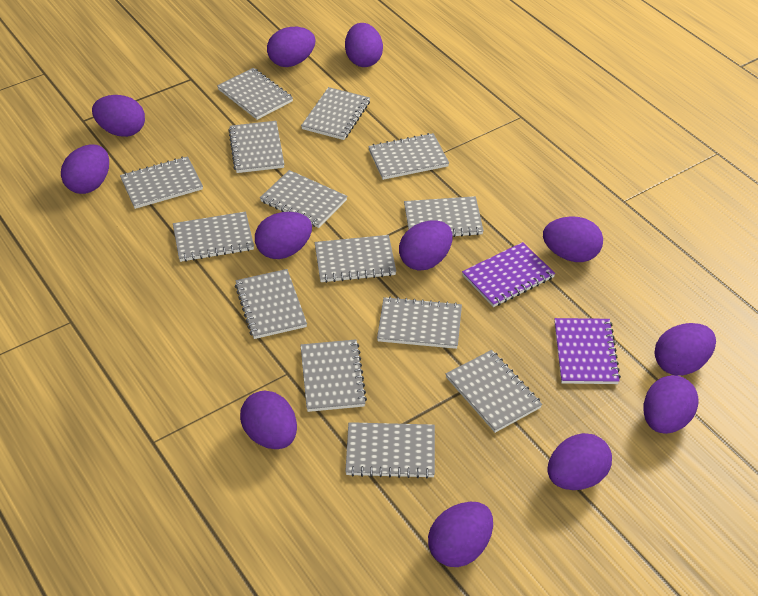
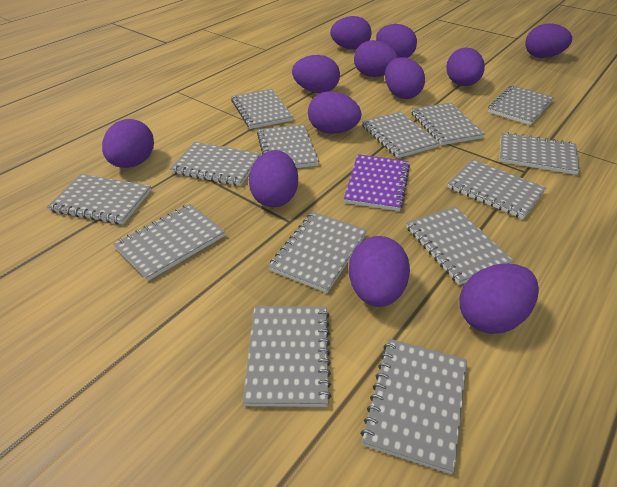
purple notebook: 2 -> 1

